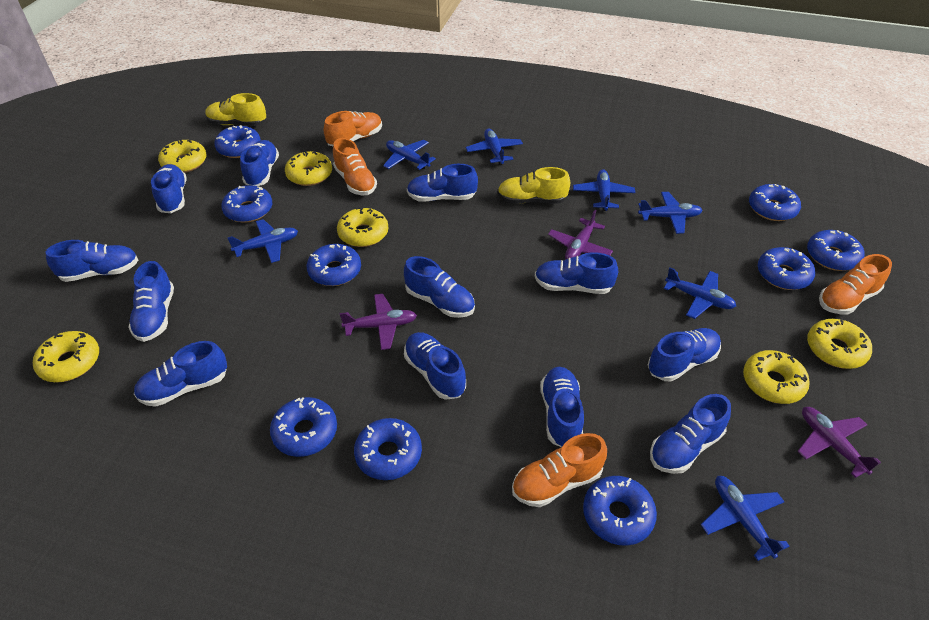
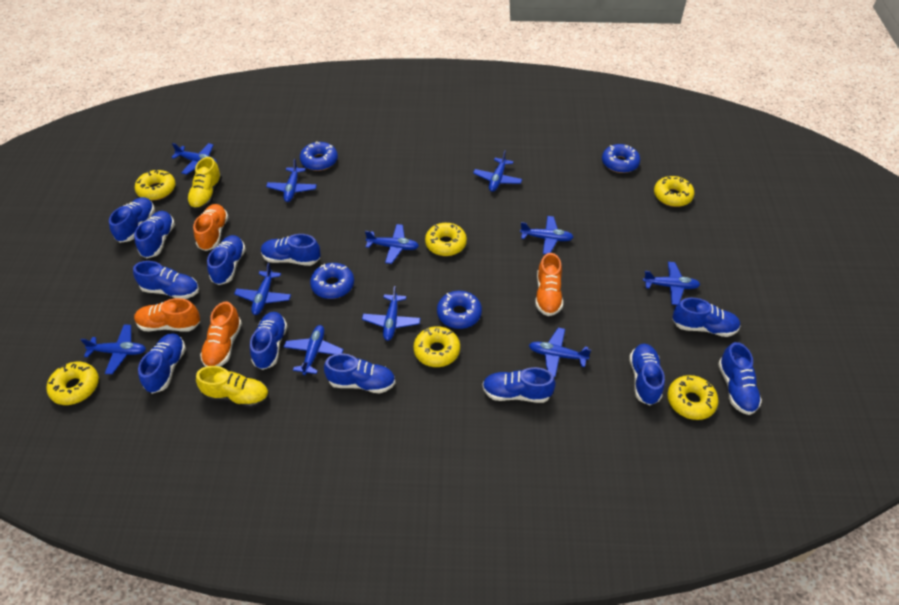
blue donut: 9 -> 4
blue plane: 7 -> 11
purple plane: 3 -> 0

